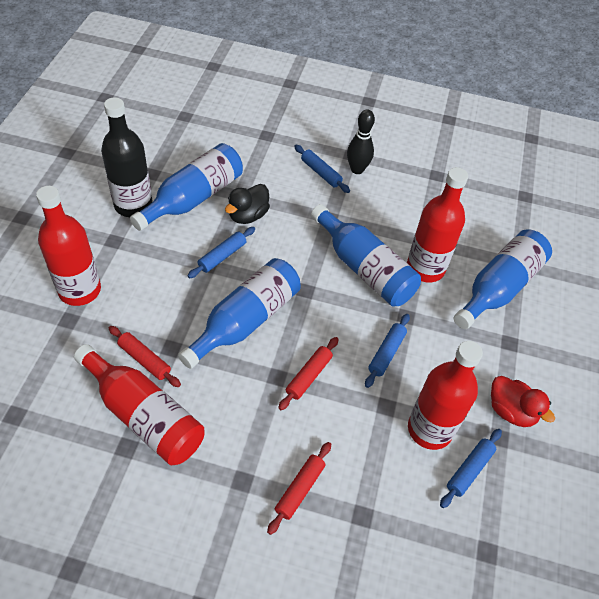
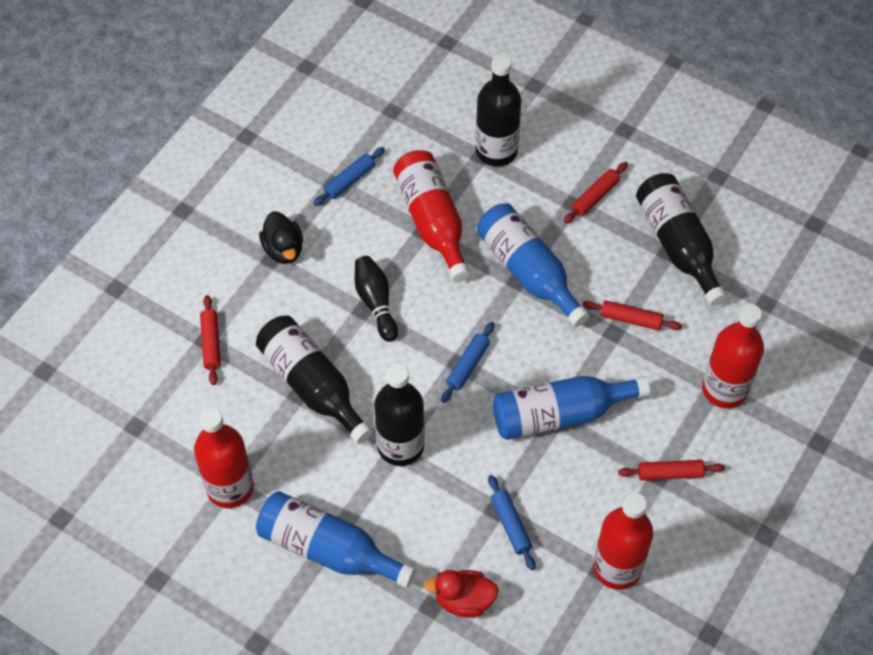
black bottle: 1 -> 4
blue bottle: 4 -> 3
blue rolling pin: 4 -> 3
red rolling pin: 3 -> 4

